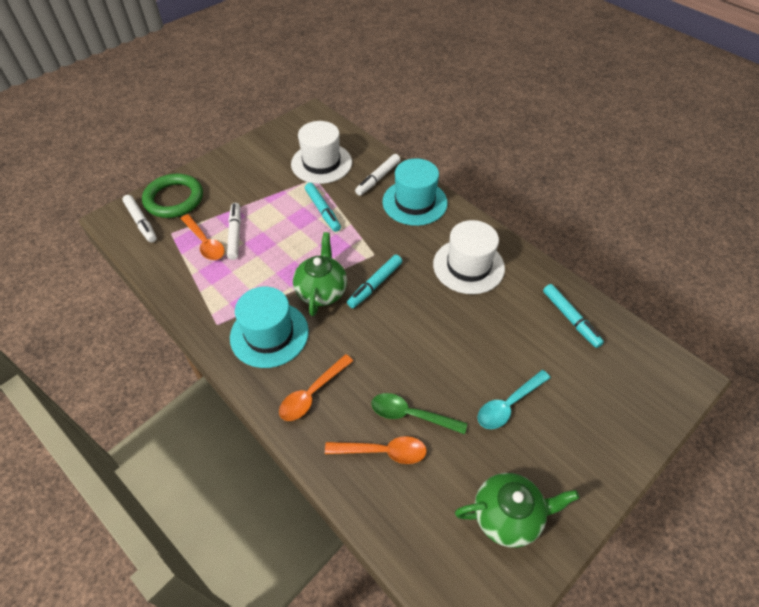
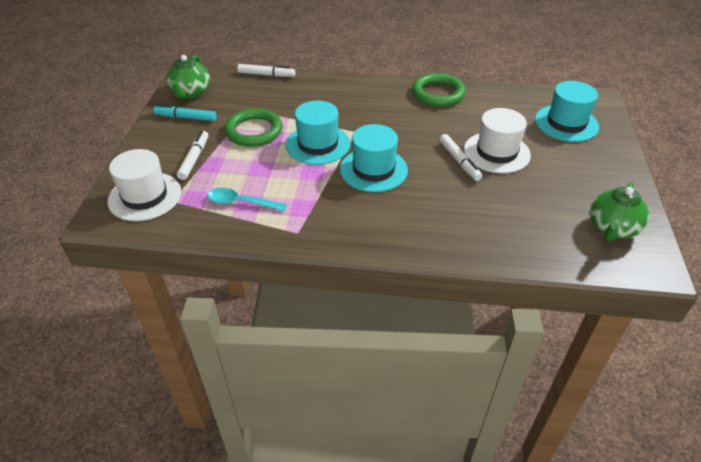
green ring: 1 -> 2
green spoon: 1 -> 0
orange spoon: 3 -> 0
turquoise hat: 2 -> 3
turquoise marker: 3 -> 1

